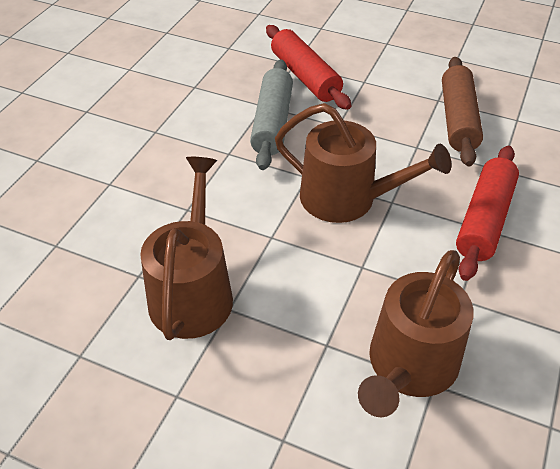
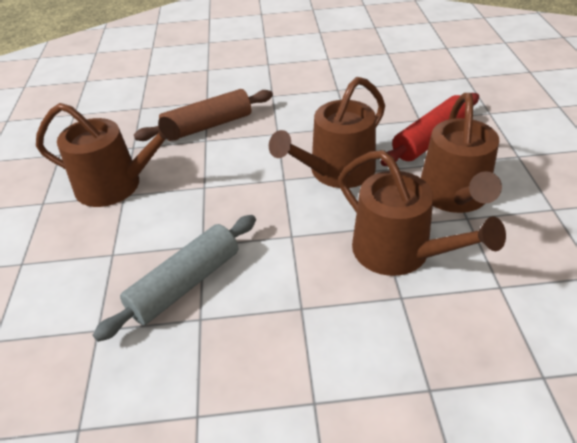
brown watering can: 3 -> 4
red rolling pin: 2 -> 1

